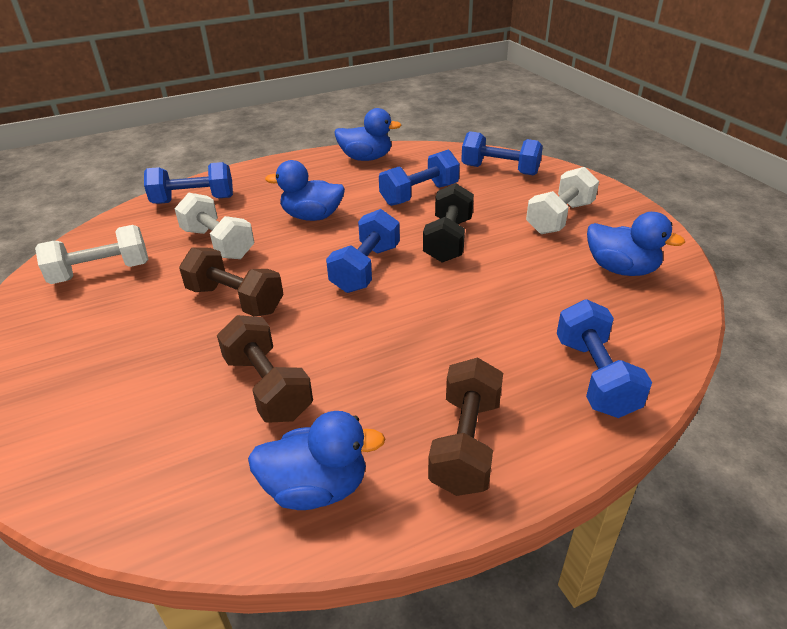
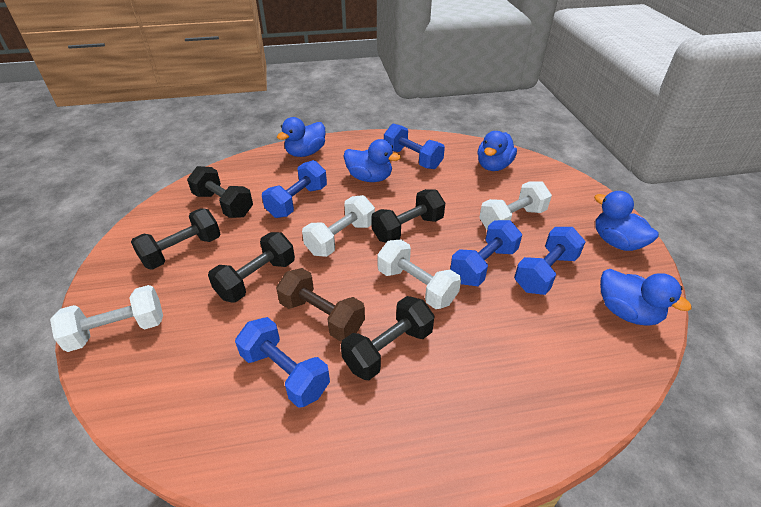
black dumbbell: 1 -> 5
blue duck: 4 -> 5
brown dumbbell: 3 -> 1
white dumbbell: 3 -> 4

